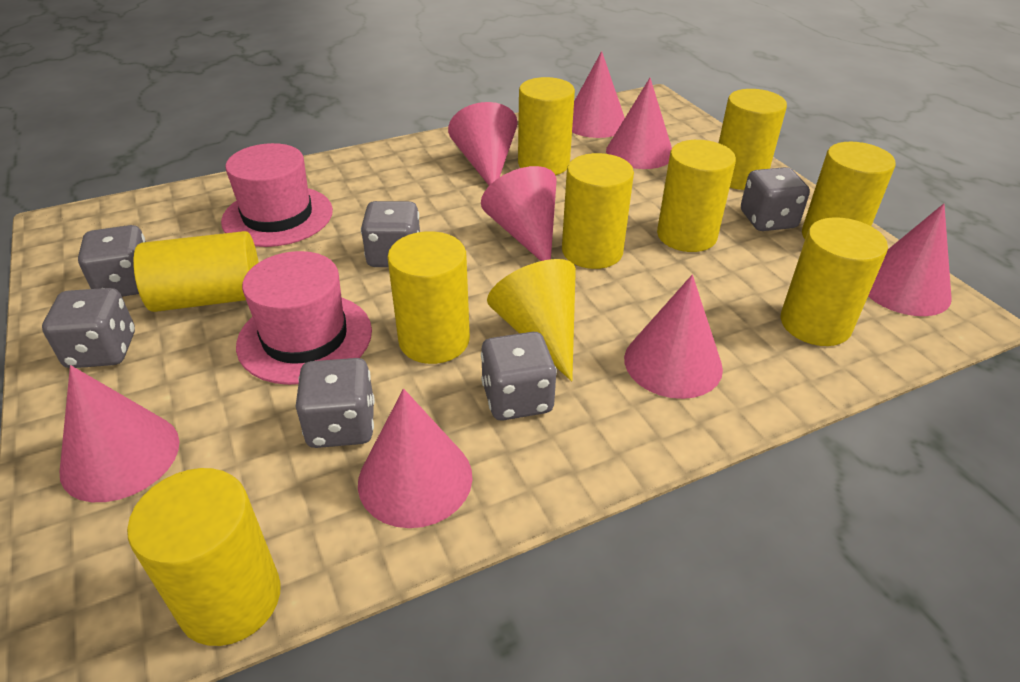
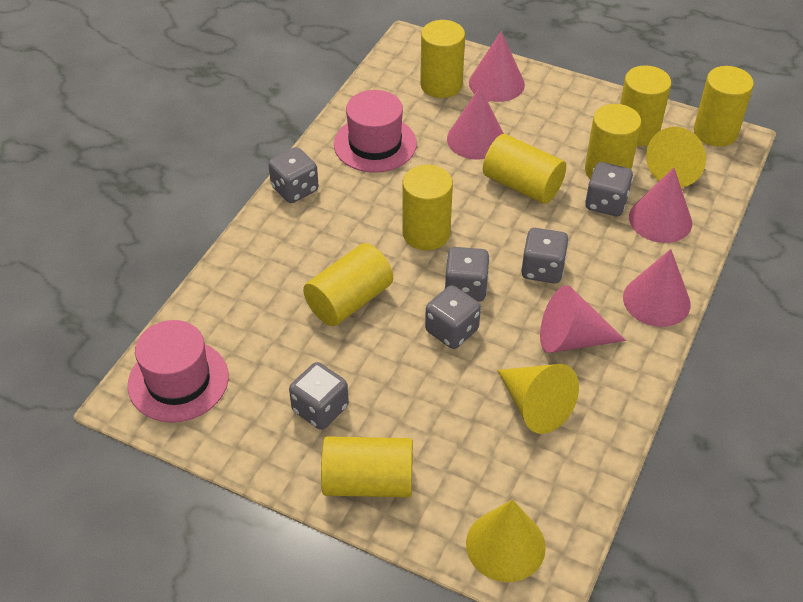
pink cone: 8 -> 5
yellow cone: 1 -> 3
yellow cylinder: 9 -> 8

